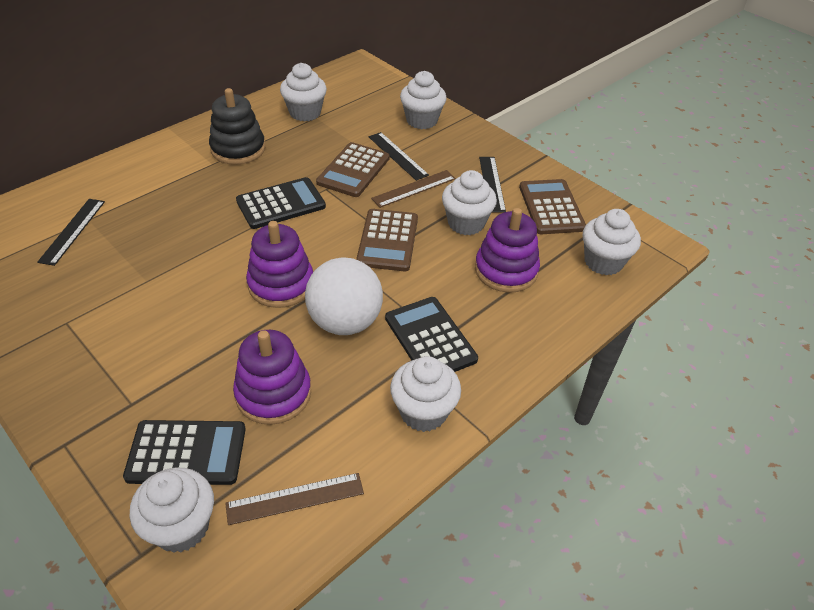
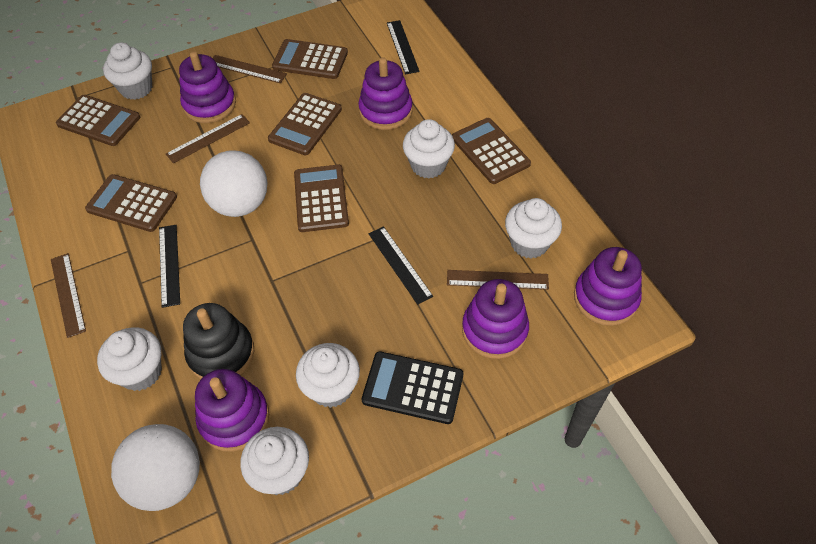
black calculator: 3 -> 1
brown calculator: 3 -> 6
brown ruler: 2 -> 4
purple stacking toy: 3 -> 5
white ball: 1 -> 2

